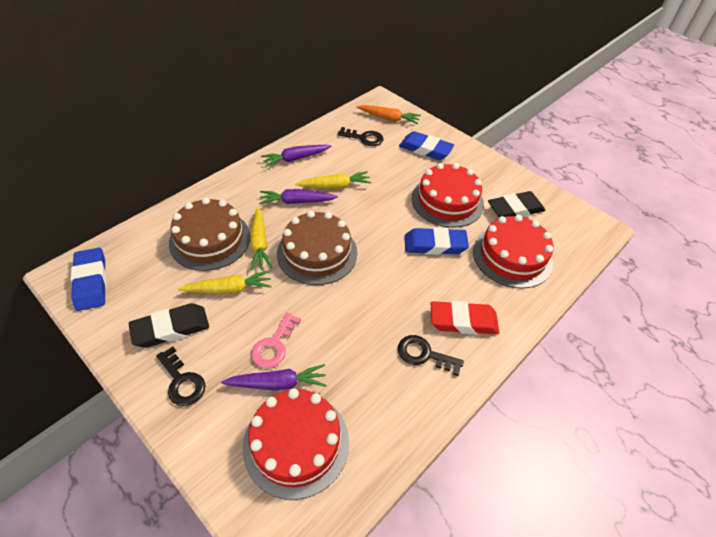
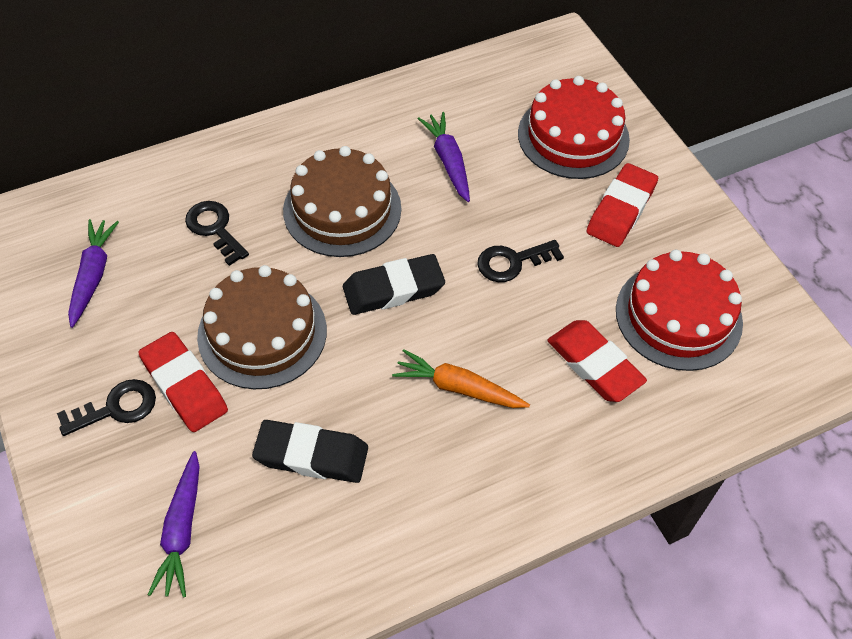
blue eraser: 3 -> 0
pink key: 1 -> 0
red cake: 3 -> 2
red eraser: 1 -> 3
yellow carrot: 3 -> 0

